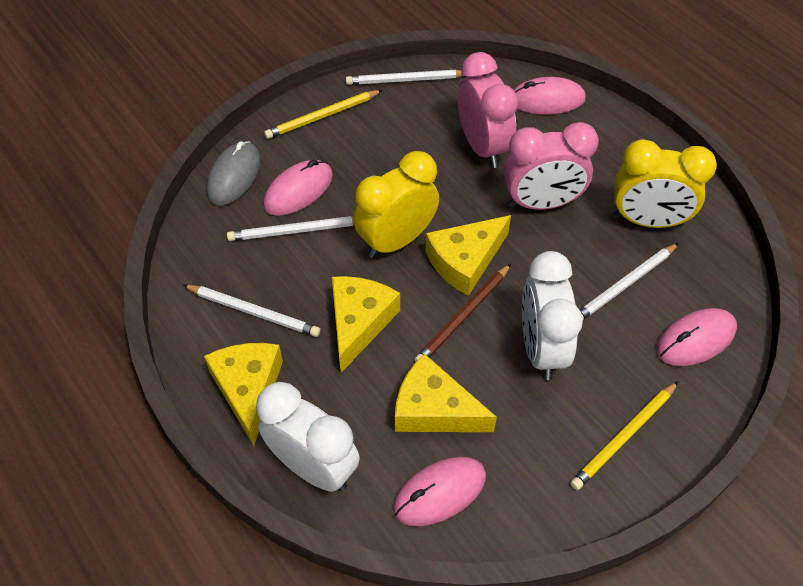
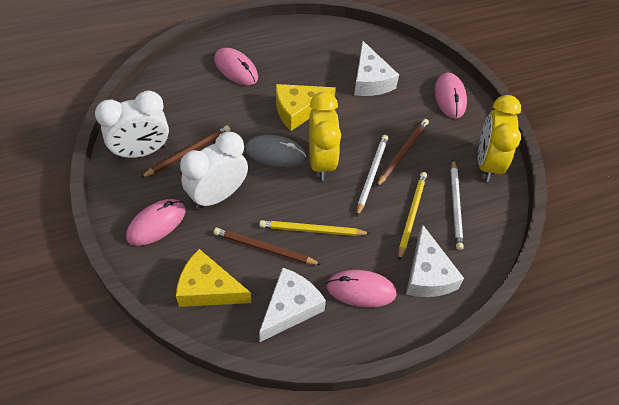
brown pencil: 1 -> 3
pink clock: 2 -> 0
white cheese: 0 -> 3
white pencil: 4 -> 2
yellow cheese: 4 -> 2

